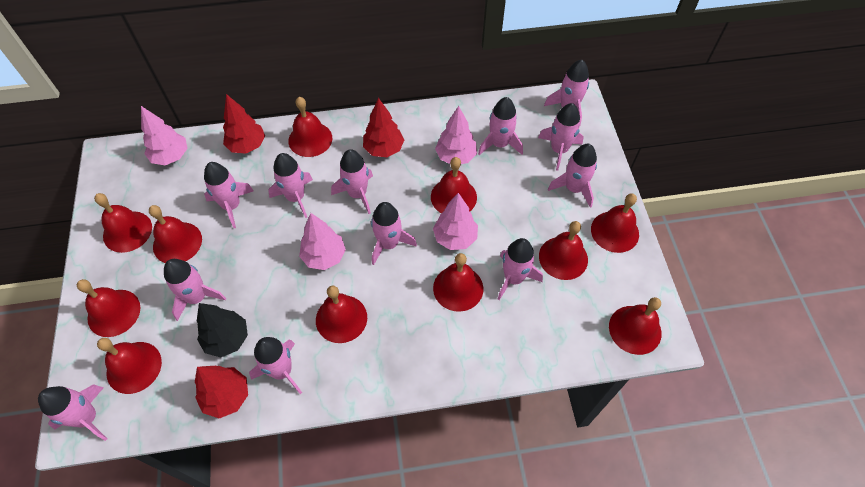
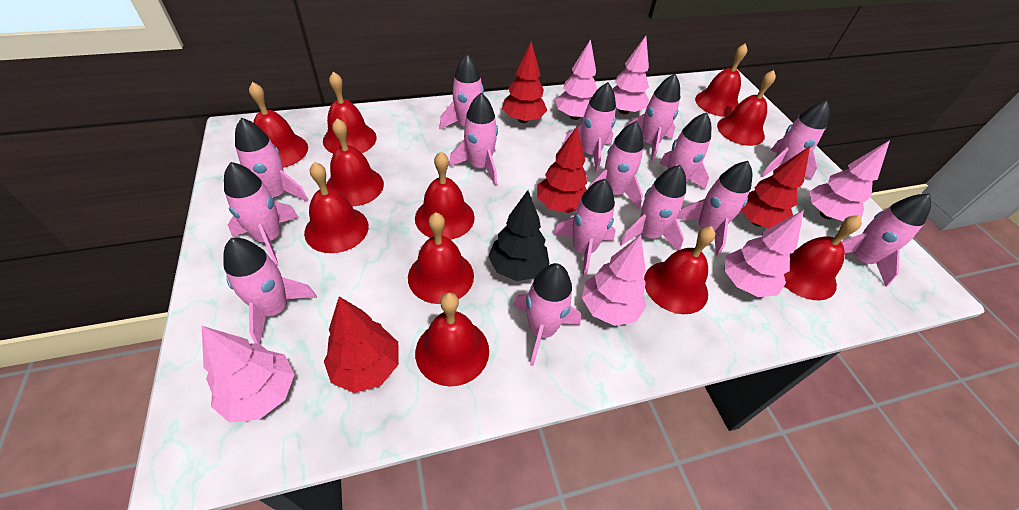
pink rocket: 12 -> 15
pink tree: 4 -> 6
red tree: 3 -> 4

